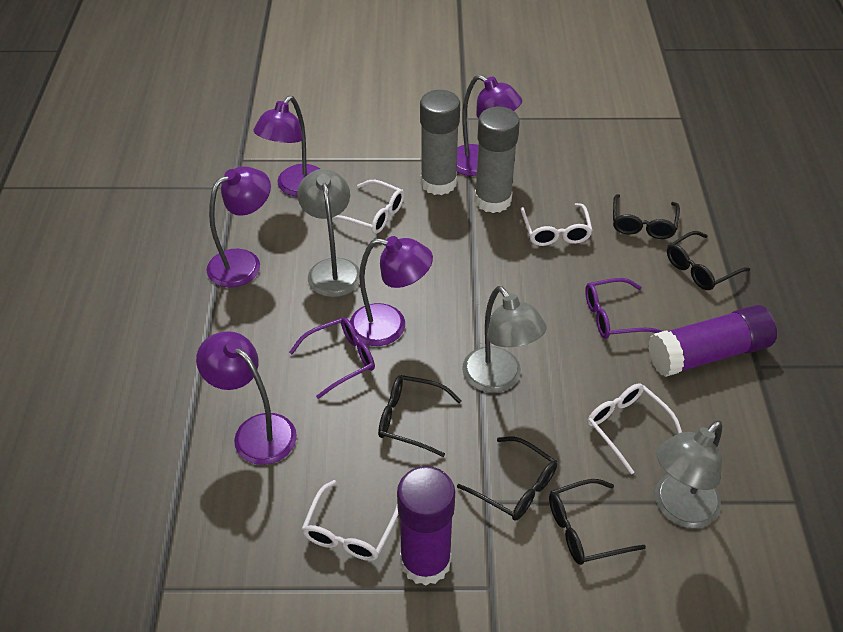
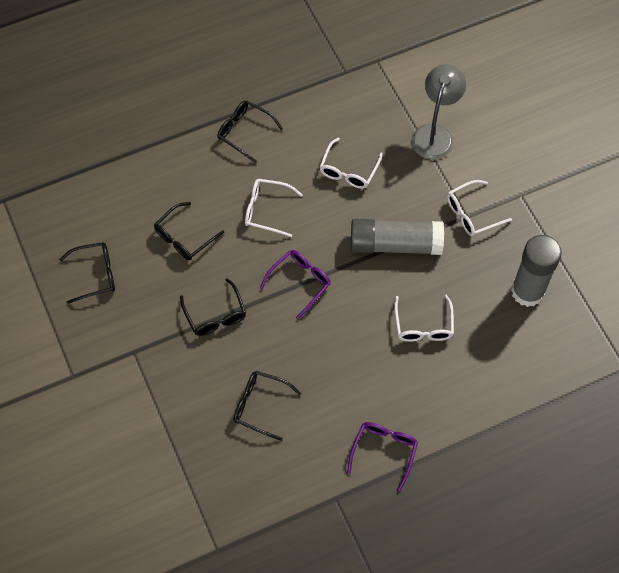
grey lamp: 3 -> 1
purple glue stick: 2 -> 0
purple lamp: 5 -> 0

